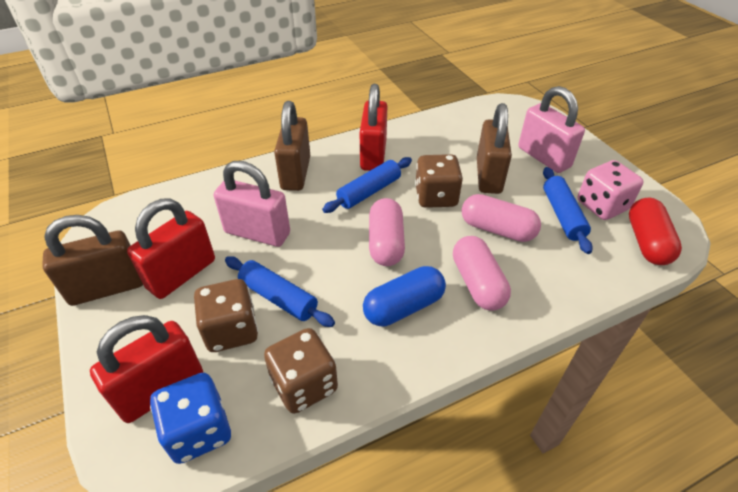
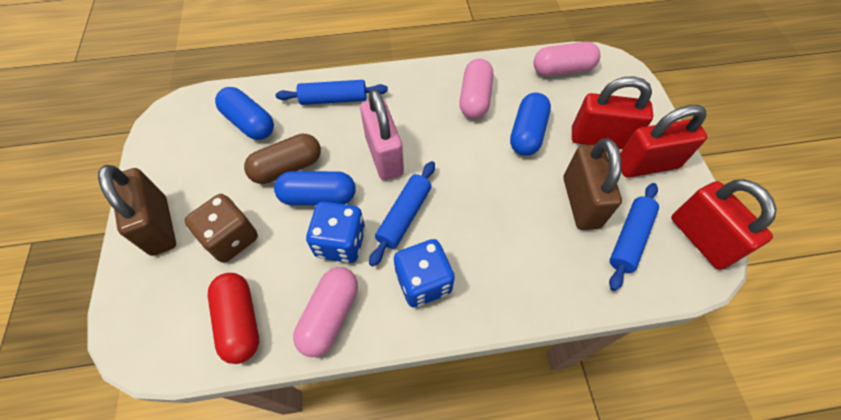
blue capsule: 1 -> 3
blue dice: 1 -> 2
brown capsule: 0 -> 1
brown dice: 3 -> 1
brown padlock: 3 -> 2
pink dice: 1 -> 0
pink padlock: 2 -> 1

